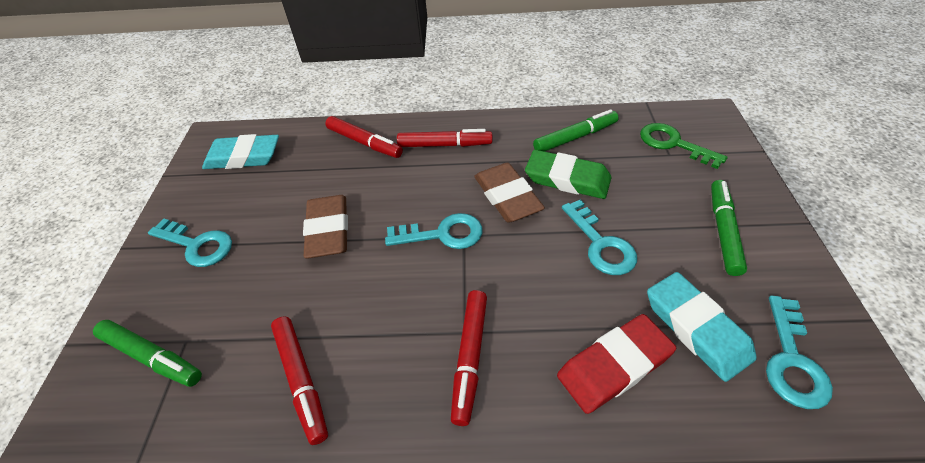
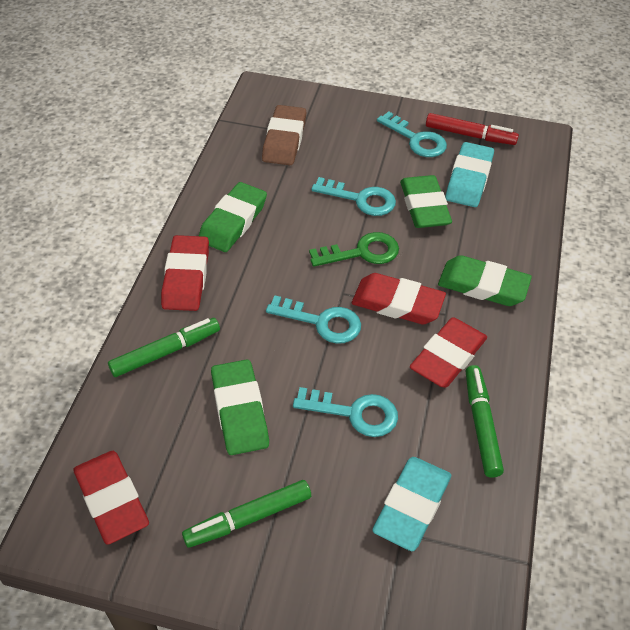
brown eraser: 2 -> 1
green eraser: 1 -> 4
red eraser: 1 -> 4
red marker: 4 -> 1

